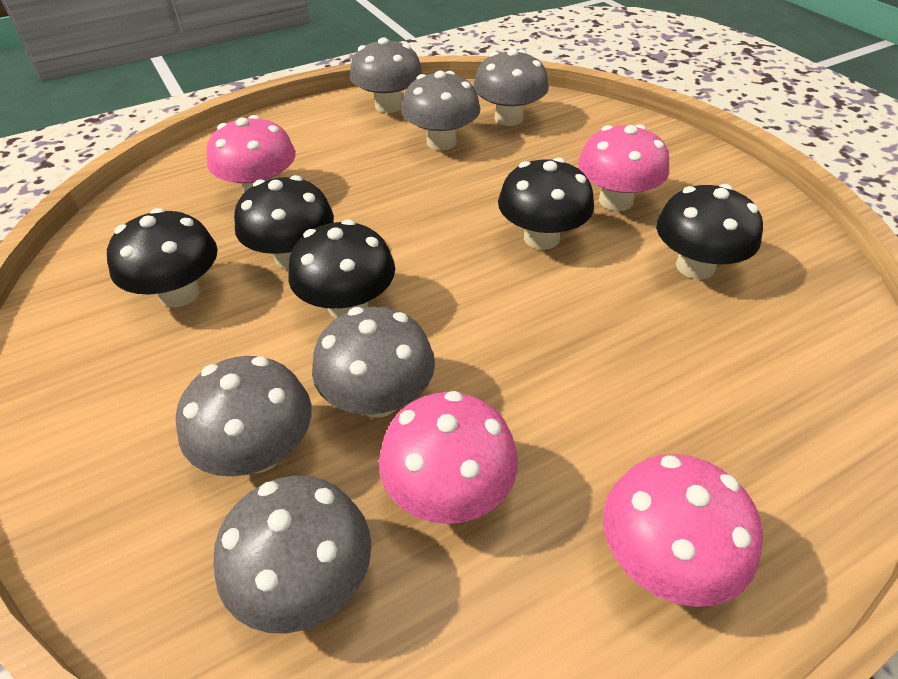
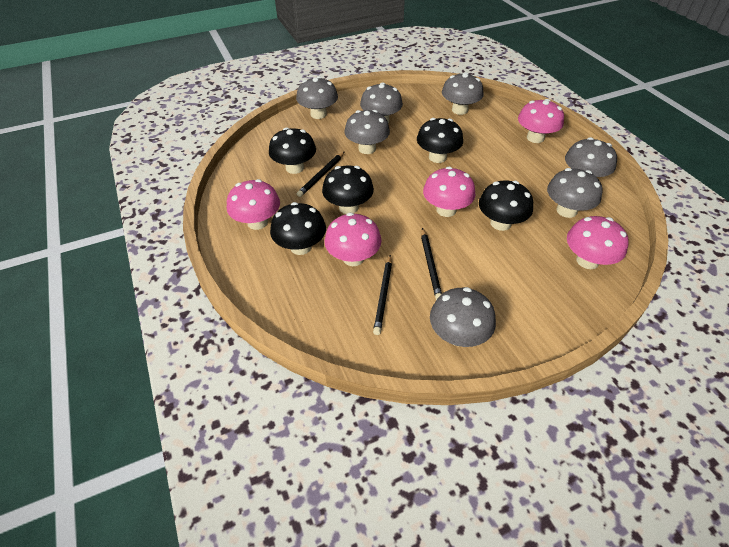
black pencil: 0 -> 3
grey mushroom: 6 -> 7
pink mushroom: 4 -> 5

